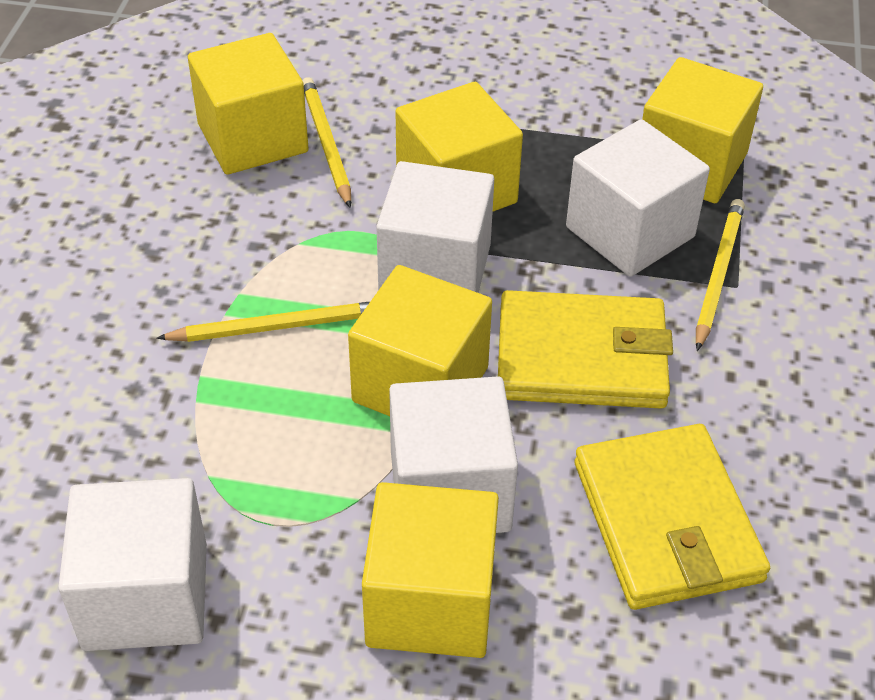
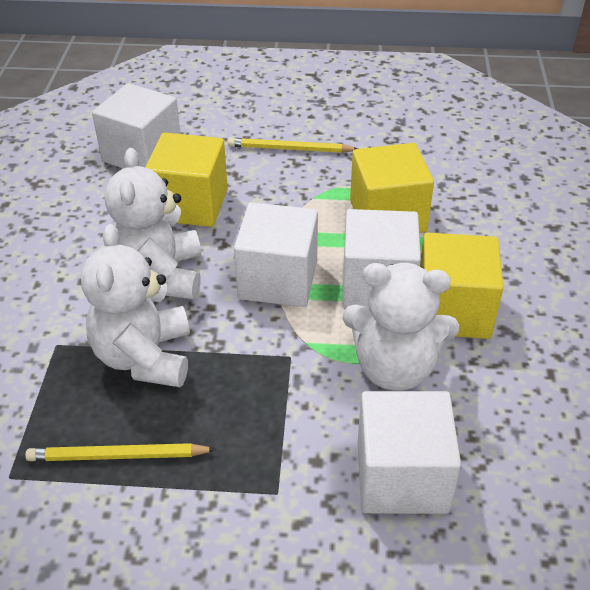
white teddy bear: 0 -> 3
yellow cube: 5 -> 3
yellow pencil: 3 -> 2
yellow wallet: 2 -> 0

